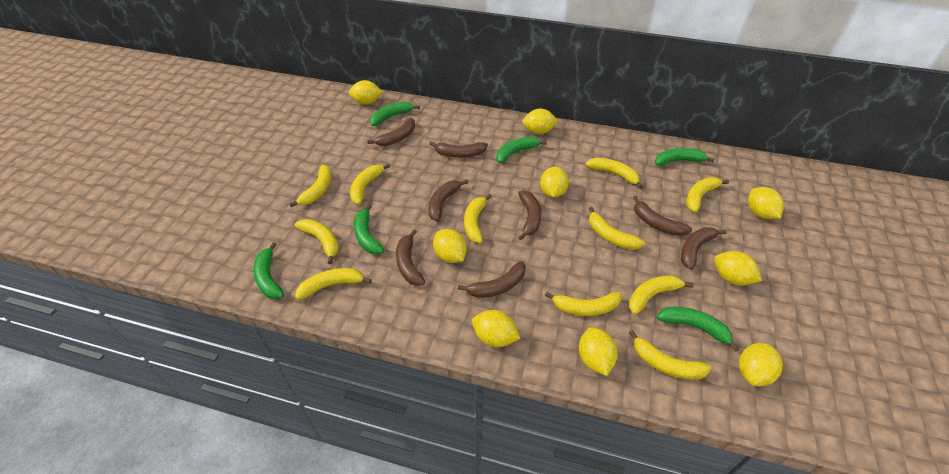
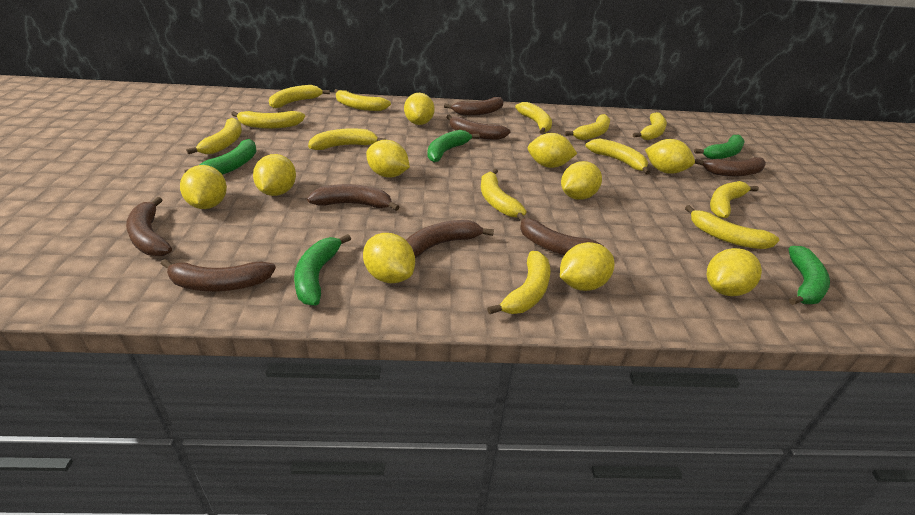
green banana: 6 -> 5
yellow banana: 11 -> 13
yellow lemon: 9 -> 10

